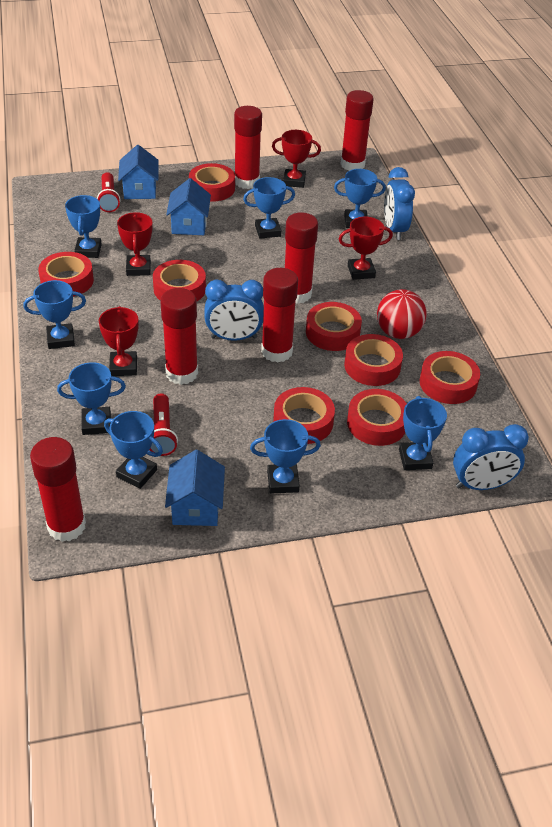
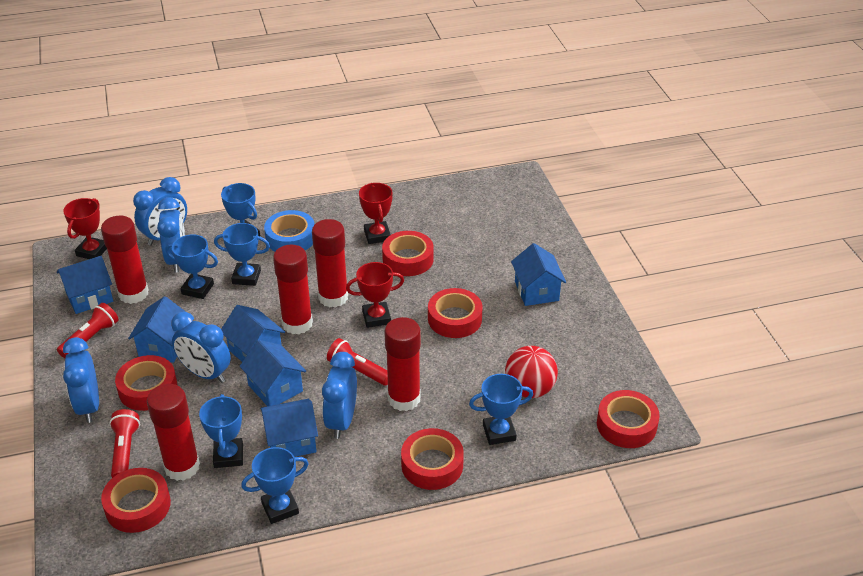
blue clock: 3 -> 5
blue house: 3 -> 6
blue tape: 0 -> 1
blue trophy: 8 -> 6
red flashlight: 2 -> 3
red glue stick: 6 -> 5
red tape: 8 -> 6
red trophy: 4 -> 3

